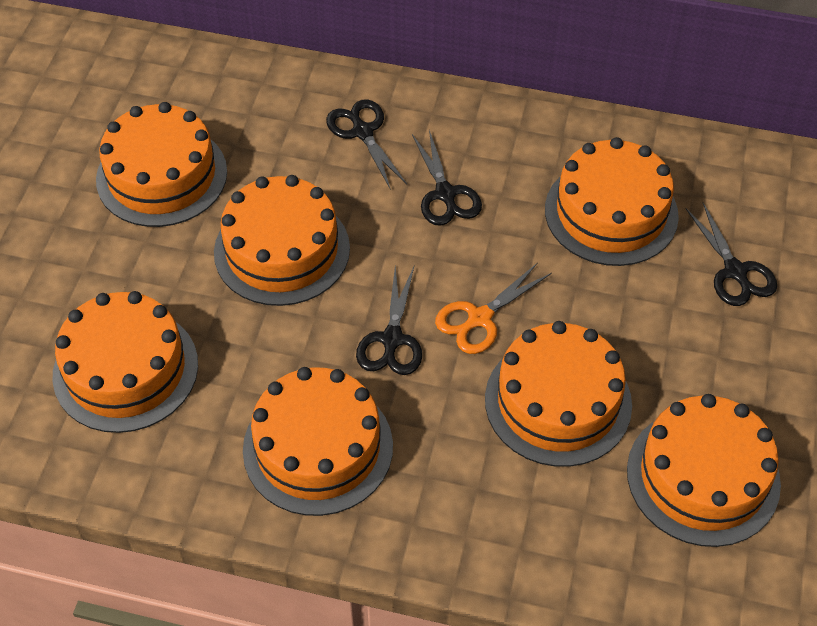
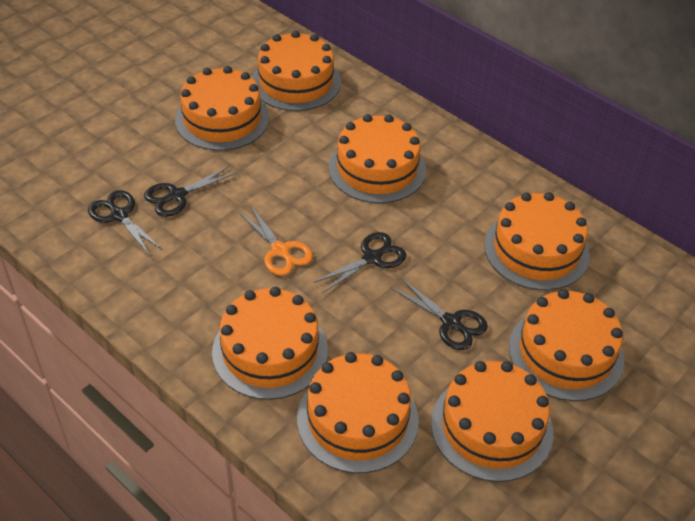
orange cake: 7 -> 8

